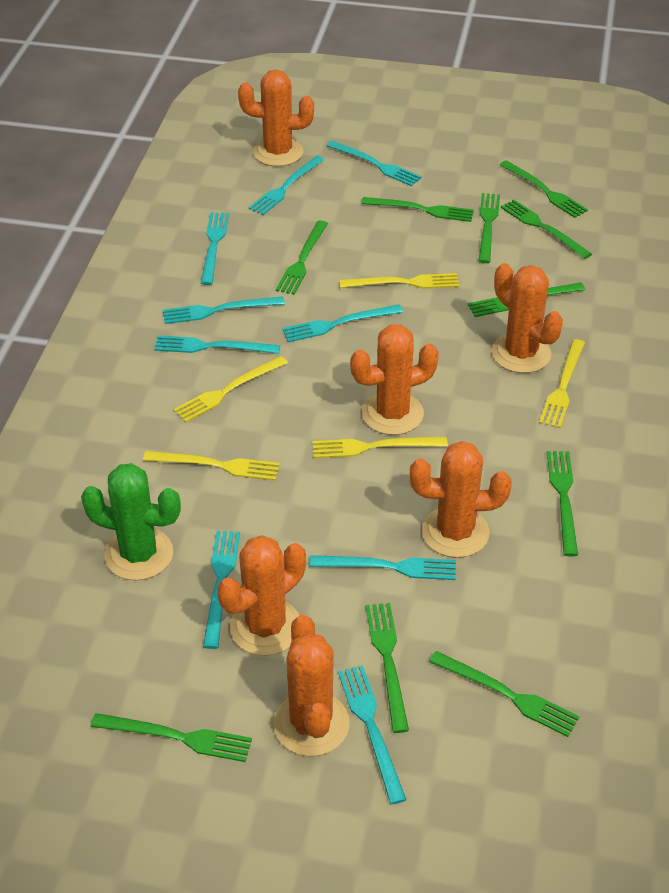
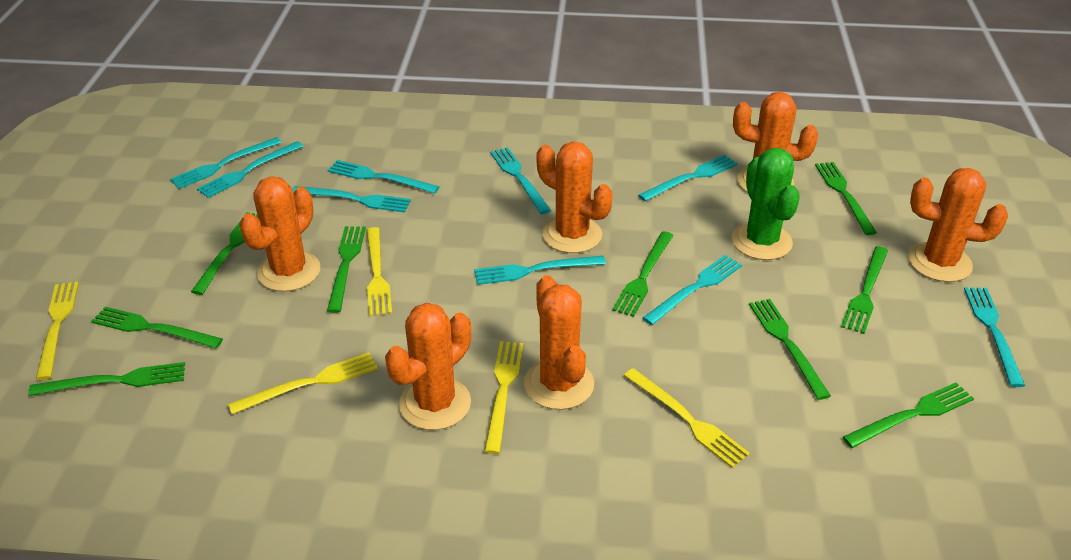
green fork: 10 -> 9

